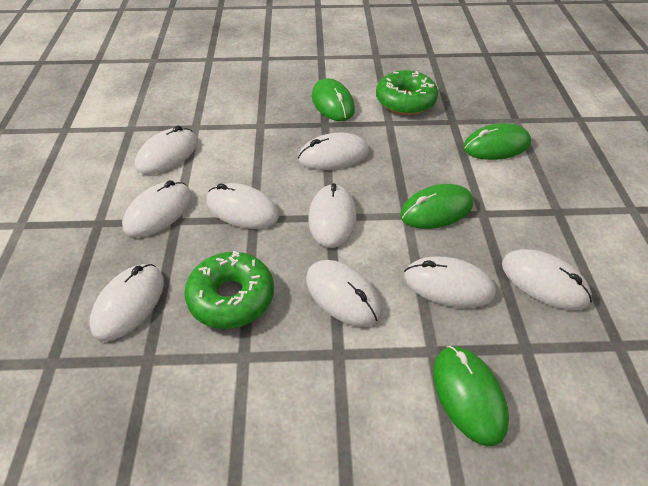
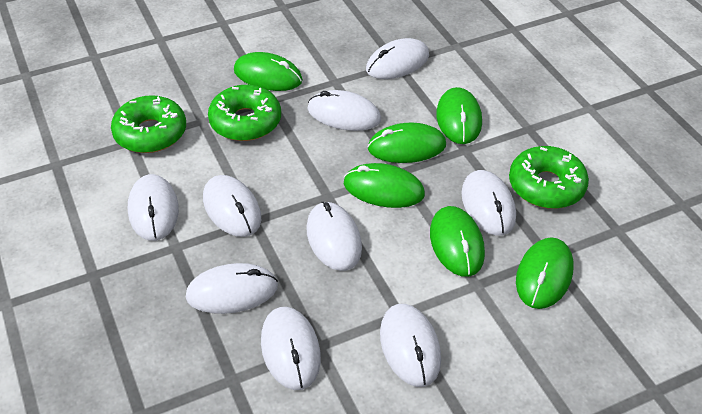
green donut: 2 -> 3
green mouse: 4 -> 6

